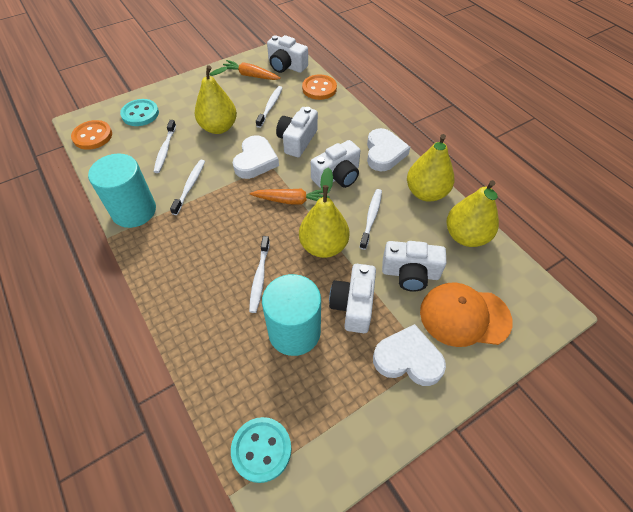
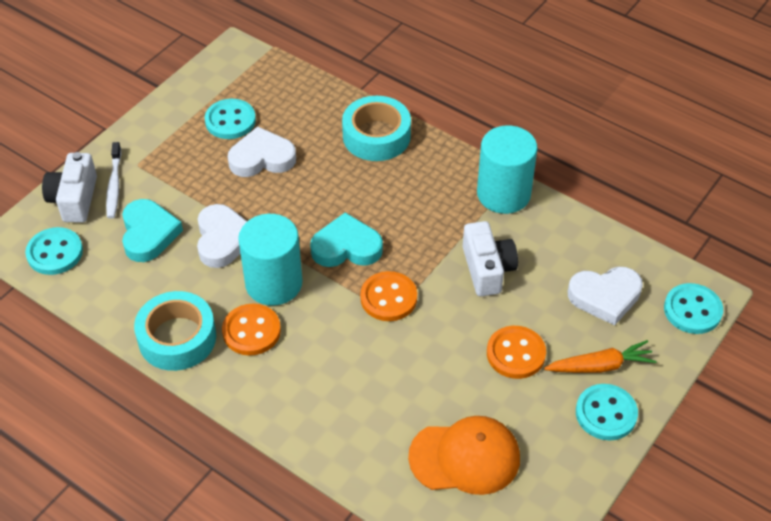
orange button: 2 -> 3
orange carrot: 2 -> 1
turquoise button: 2 -> 4
turquoise heart: 0 -> 2
turquoise tape: 0 -> 2
white camera: 5 -> 2
white toothbrush: 5 -> 1
yellow pear: 4 -> 0

